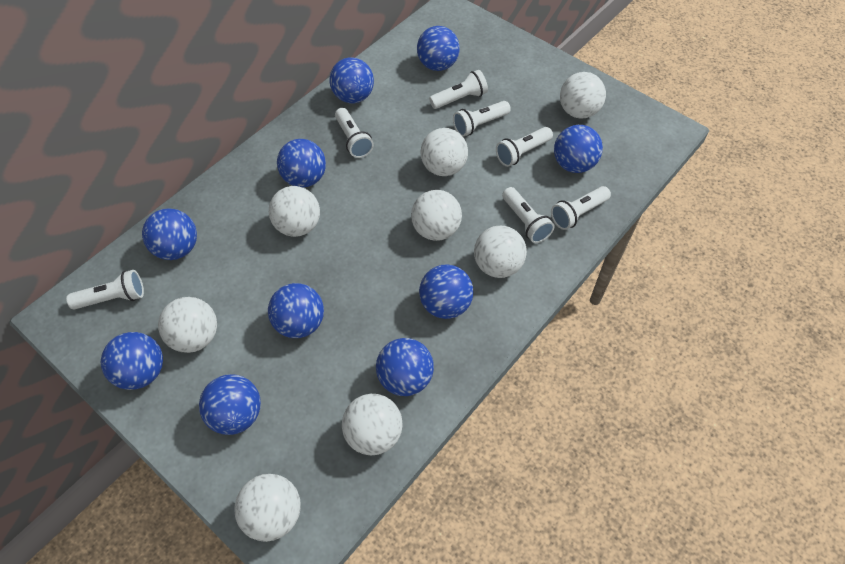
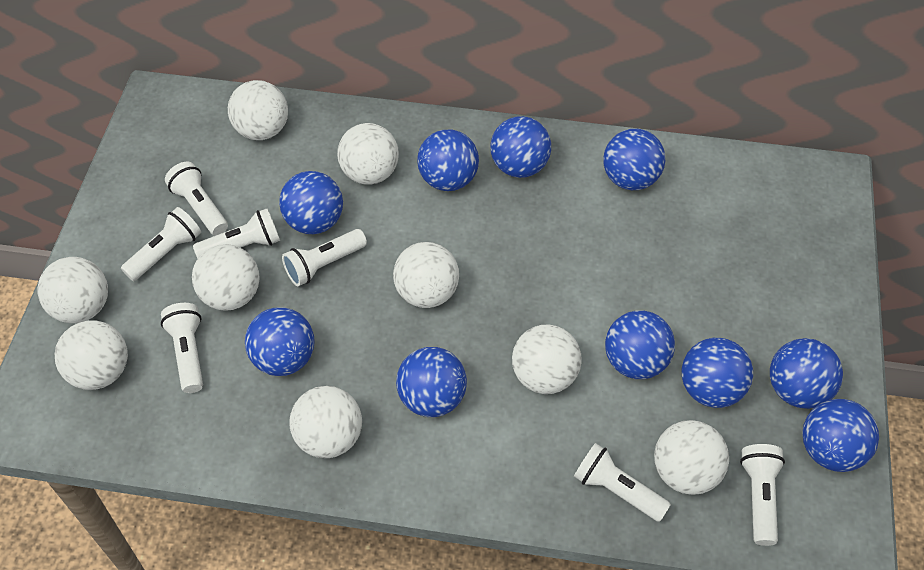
white ball: 8 -> 9

